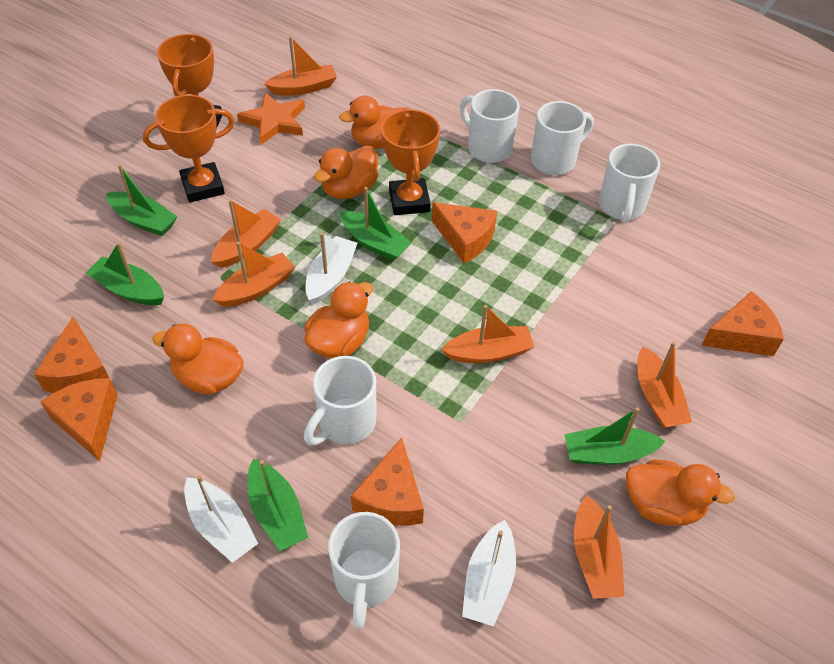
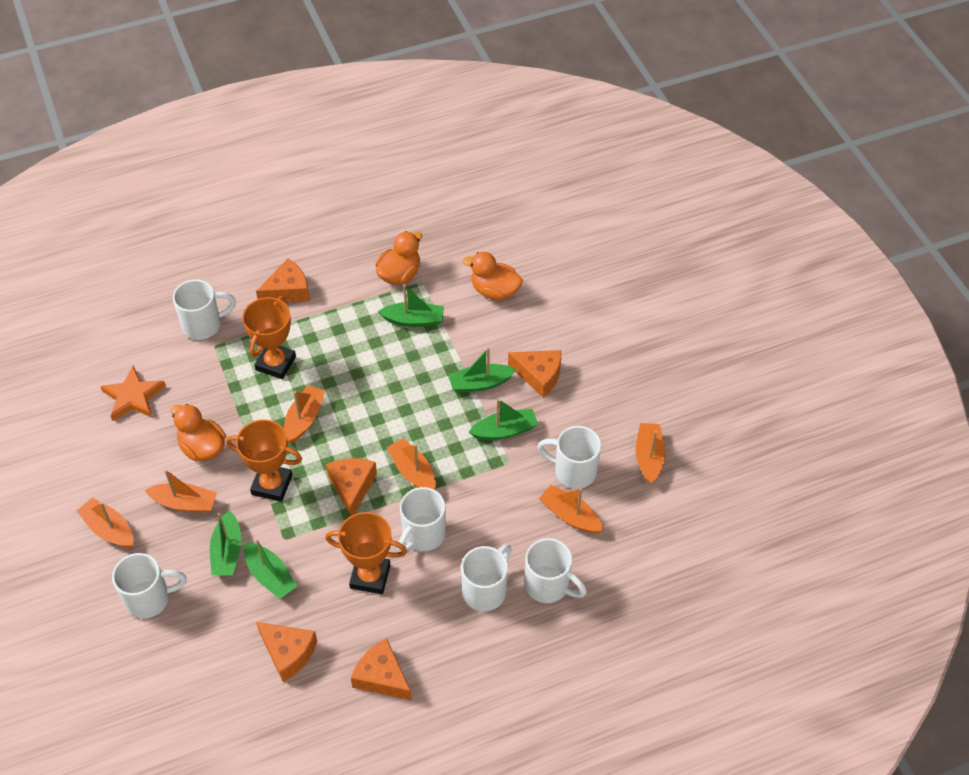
orange duck: 5 -> 3
white boat: 3 -> 0
white mug: 5 -> 6

